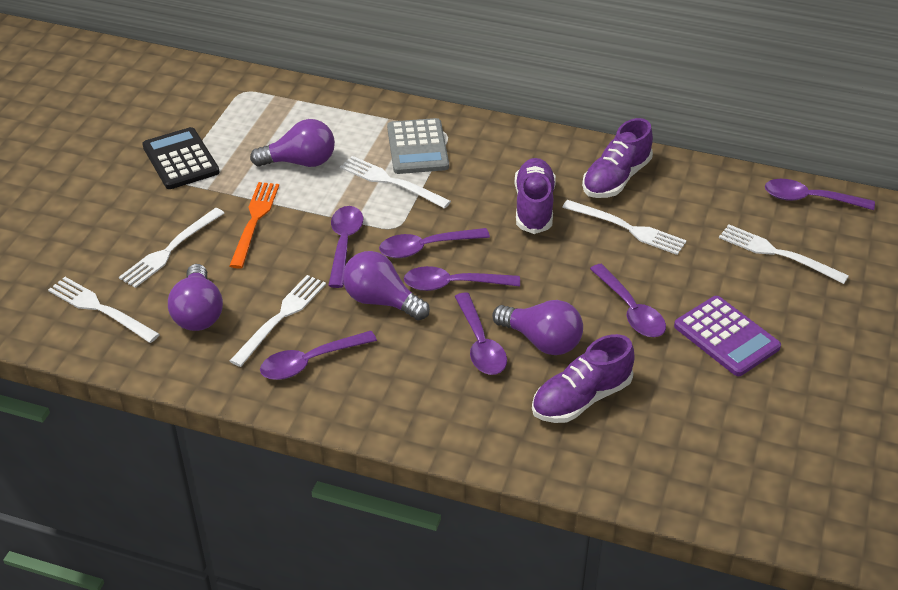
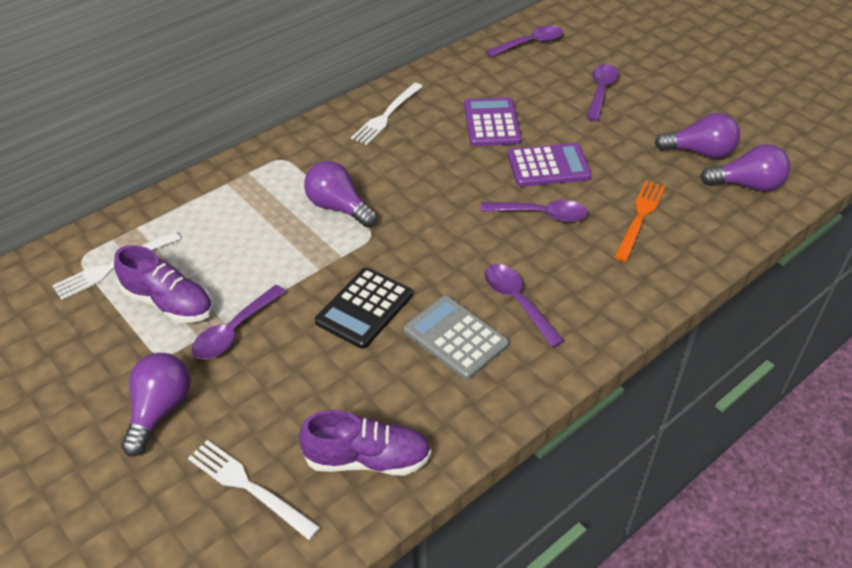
purple calculator: 1 -> 2
purple shoe: 3 -> 2
purple spoon: 7 -> 5
white fork: 6 -> 3

